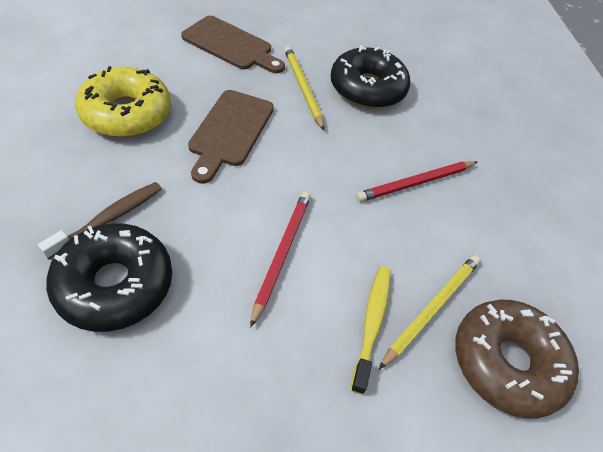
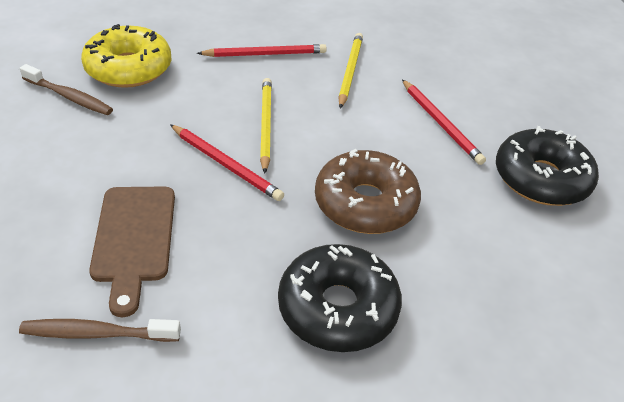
brown cutting board: 2 -> 1
brown toothbrush: 1 -> 2
red pencil: 2 -> 3
yellow toothbrush: 1 -> 0

